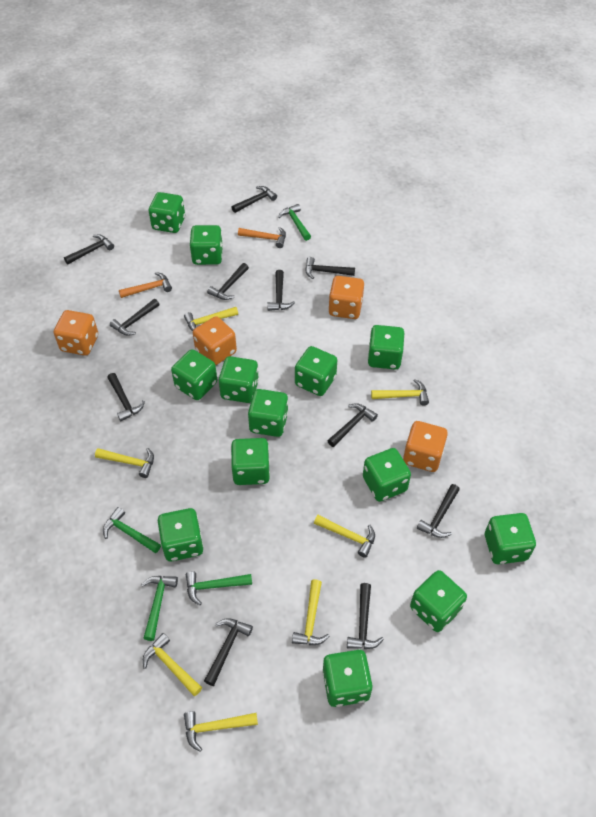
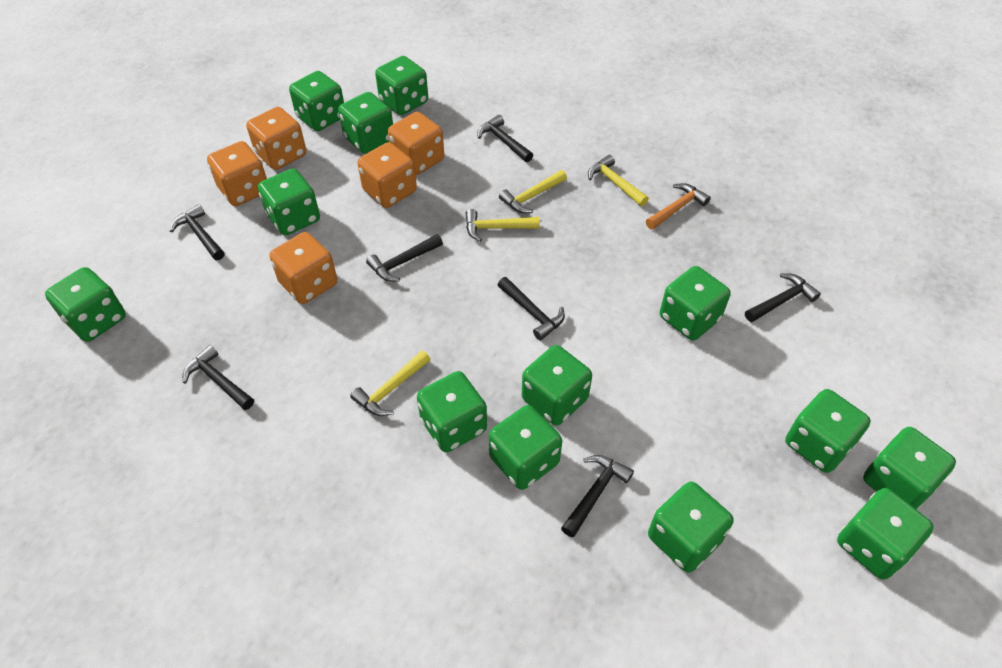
black hammer: 11 -> 7
green hammer: 4 -> 0
orange dice: 4 -> 5
orange hammer: 2 -> 1
yellow hammer: 7 -> 4

